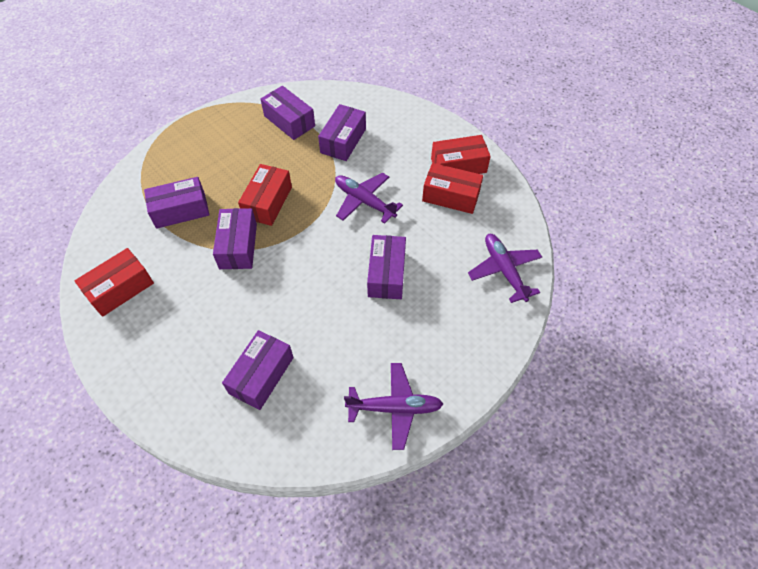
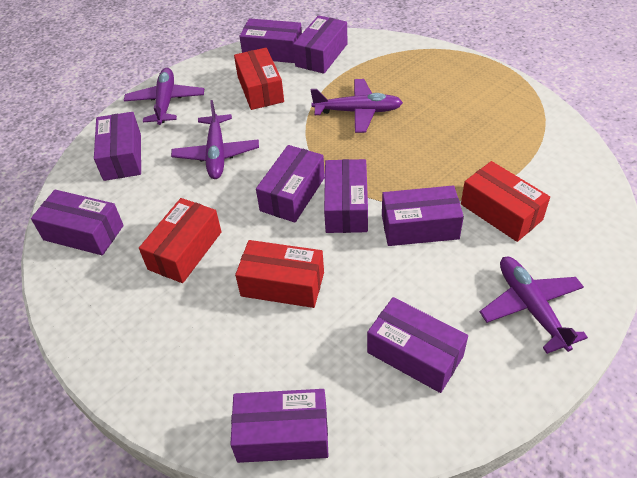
purple box: 6 -> 9
purple plane: 3 -> 4

